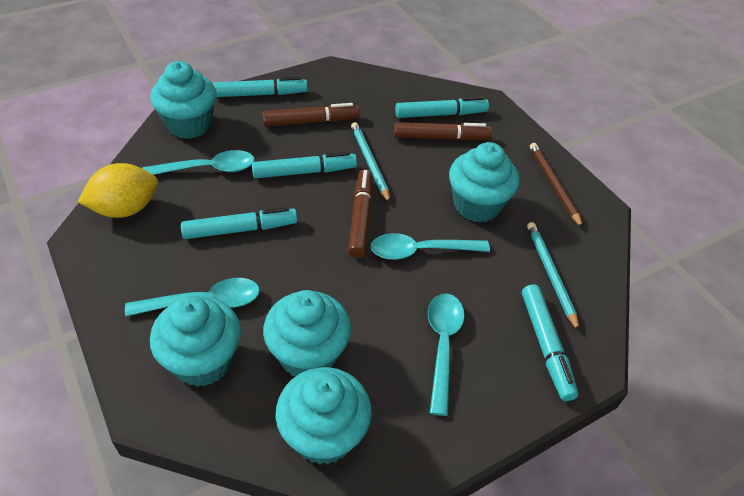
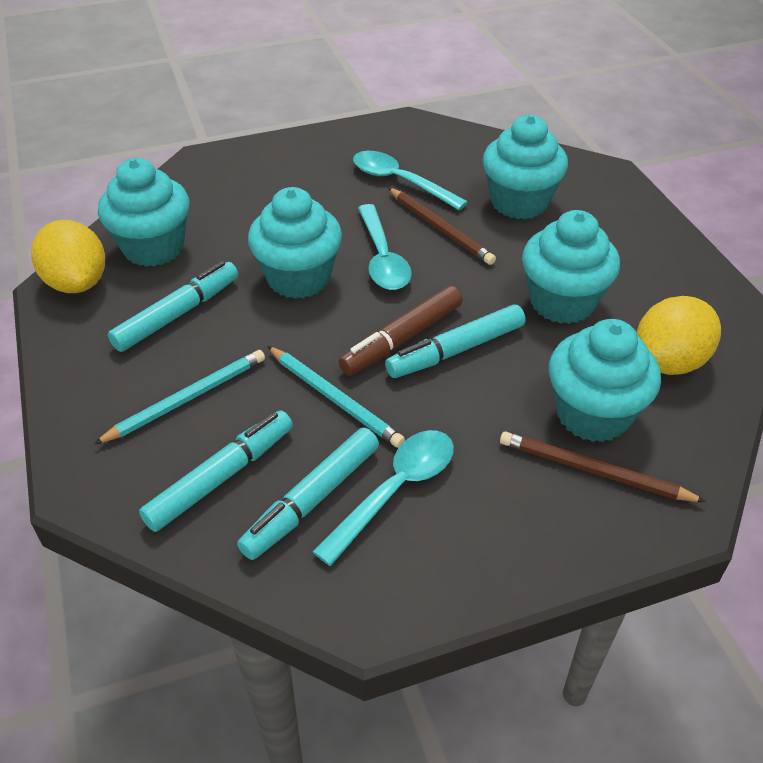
brown marker: 3 -> 1
brown pencil: 1 -> 2
turquoise marker: 5 -> 4
turquoise spoon: 4 -> 3
yellow lemon: 1 -> 2

